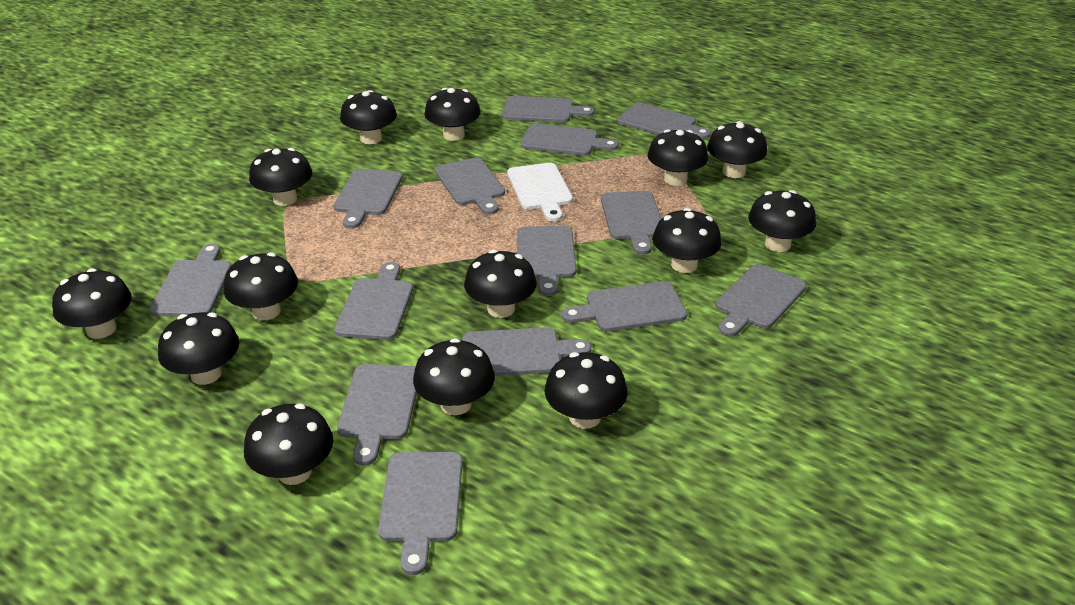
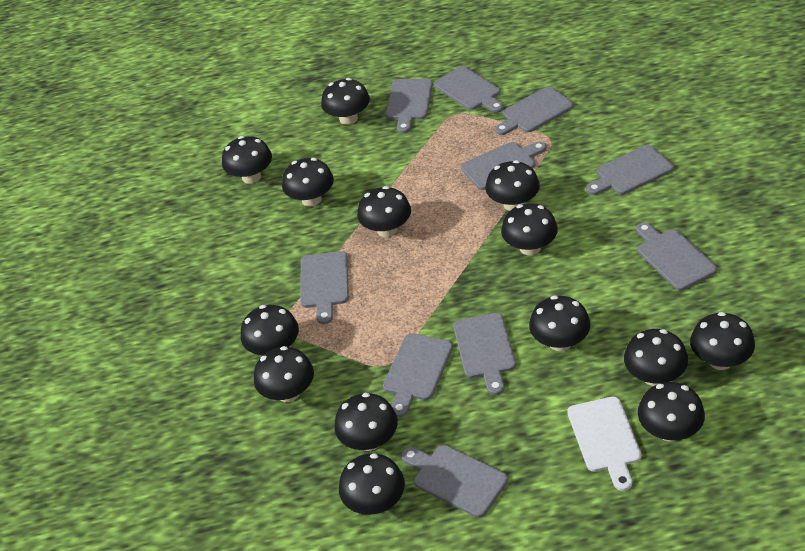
grey cutting board: 14 -> 10

